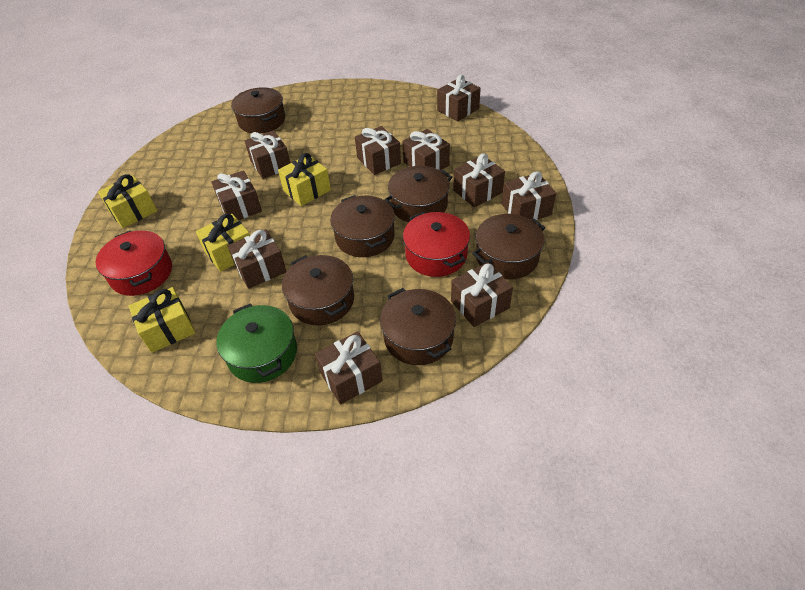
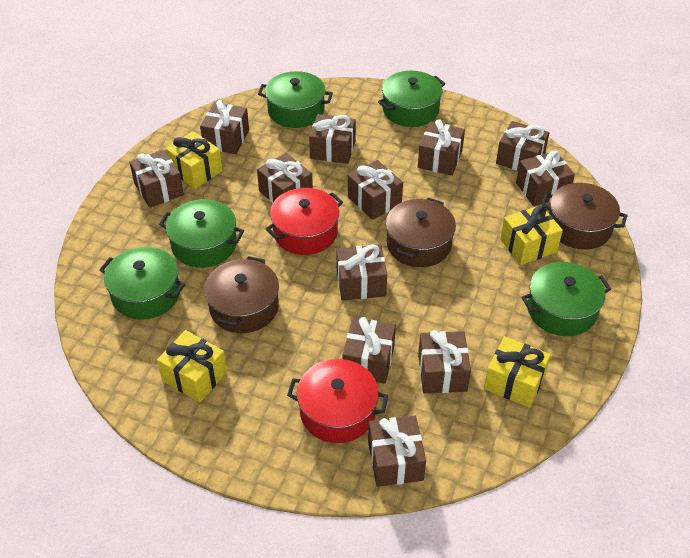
brown gift: 10 -> 12
brown pot: 6 -> 3
green pot: 1 -> 5

